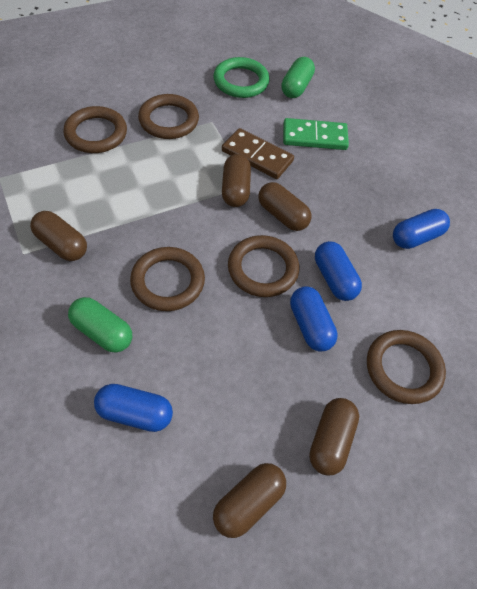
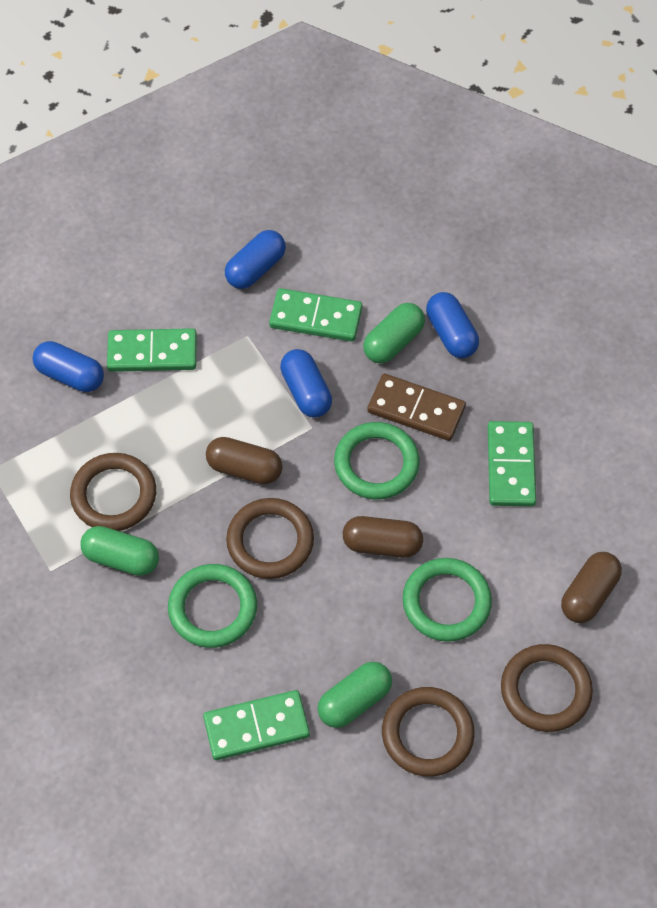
brown capsule: 5 -> 3
brown ring: 5 -> 4
green capsule: 2 -> 3
green domino: 1 -> 4
green ring: 1 -> 3

